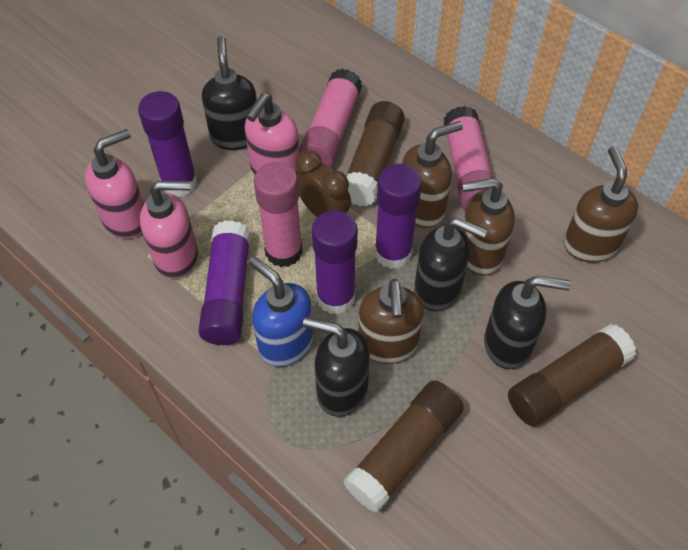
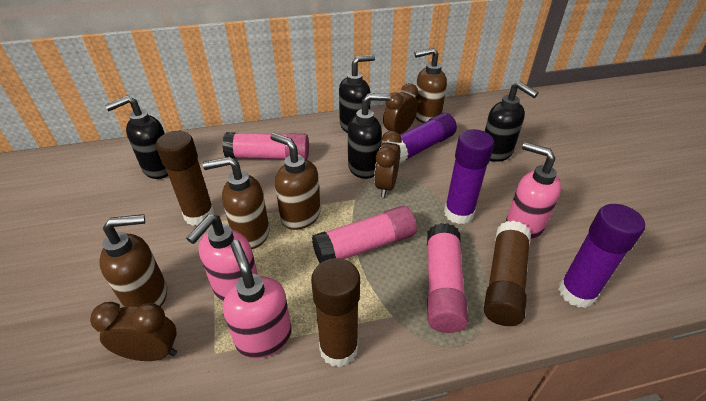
blue soap dispenser: 1 -> 0
brown clock: 1 -> 3
purple glue stick: 4 -> 3

